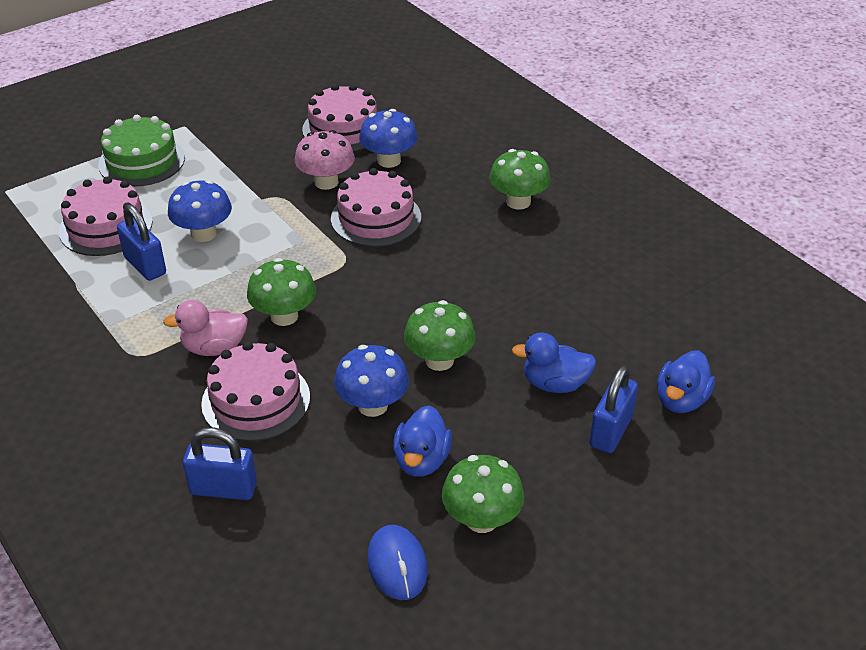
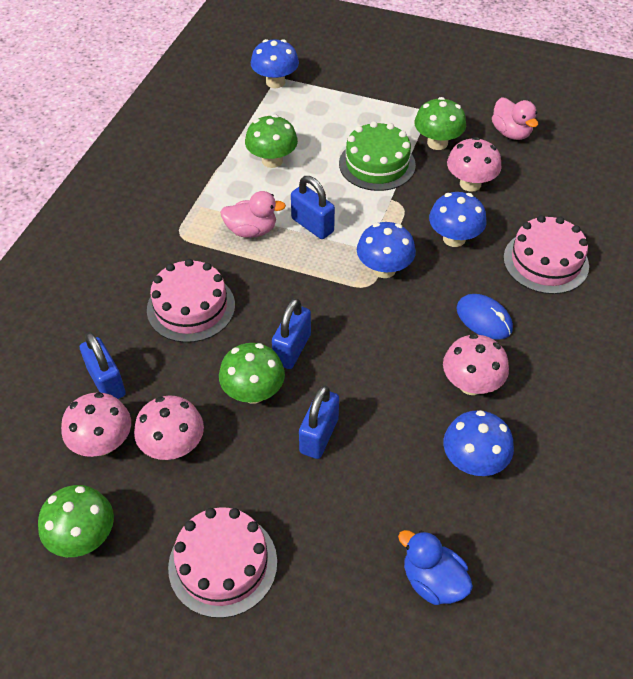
blue duck: 3 -> 1
blue mushroom: 3 -> 4
blue padlock: 3 -> 4
pink cake: 4 -> 3
pink duck: 1 -> 2
pink mushroom: 1 -> 4

